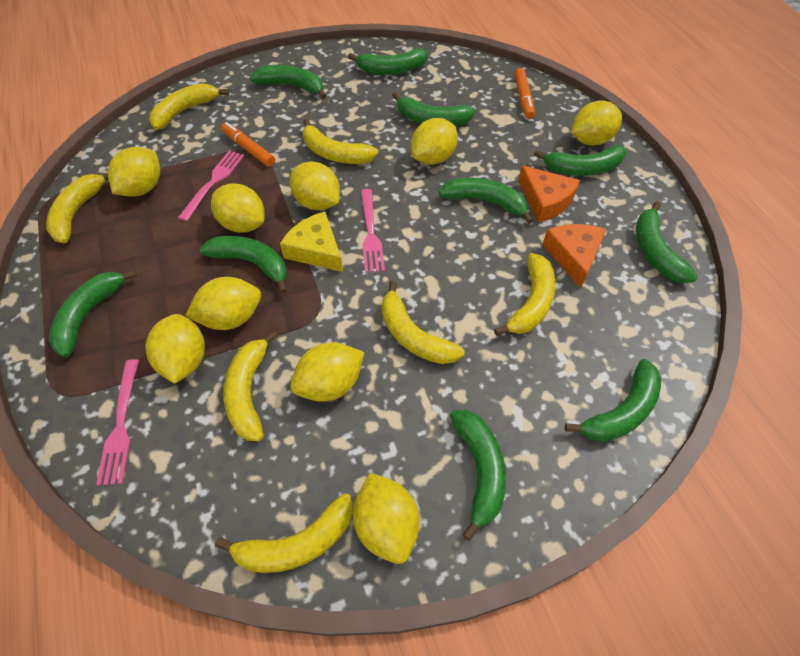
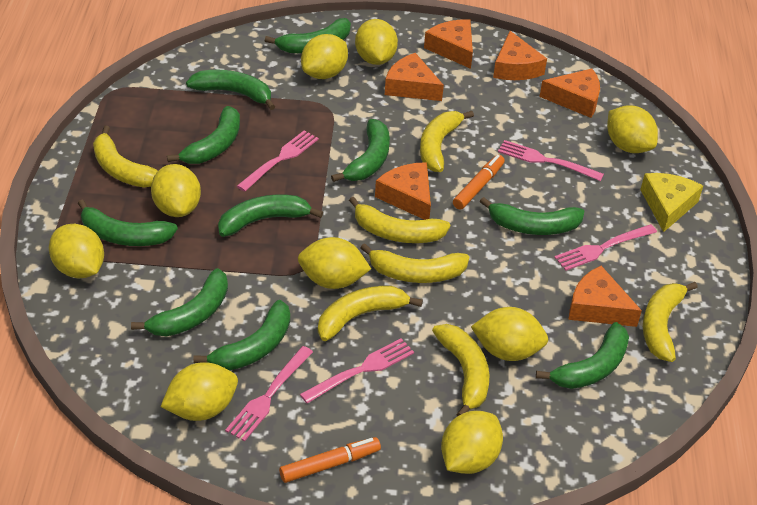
orange cheese: 2 -> 6
pink fork: 3 -> 5

